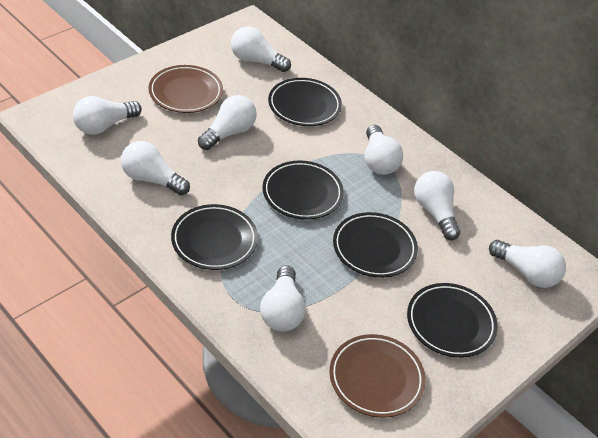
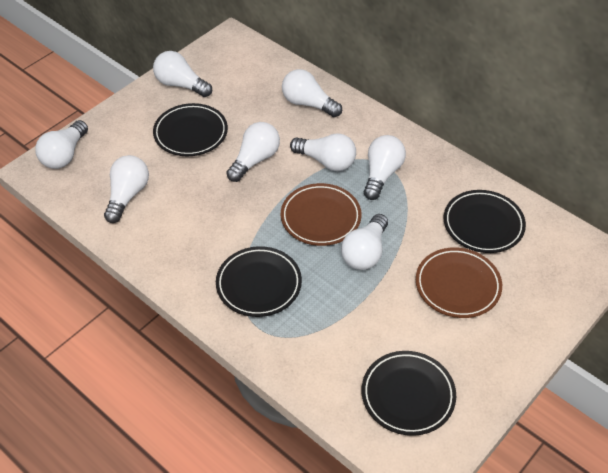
black plate: 5 -> 4

